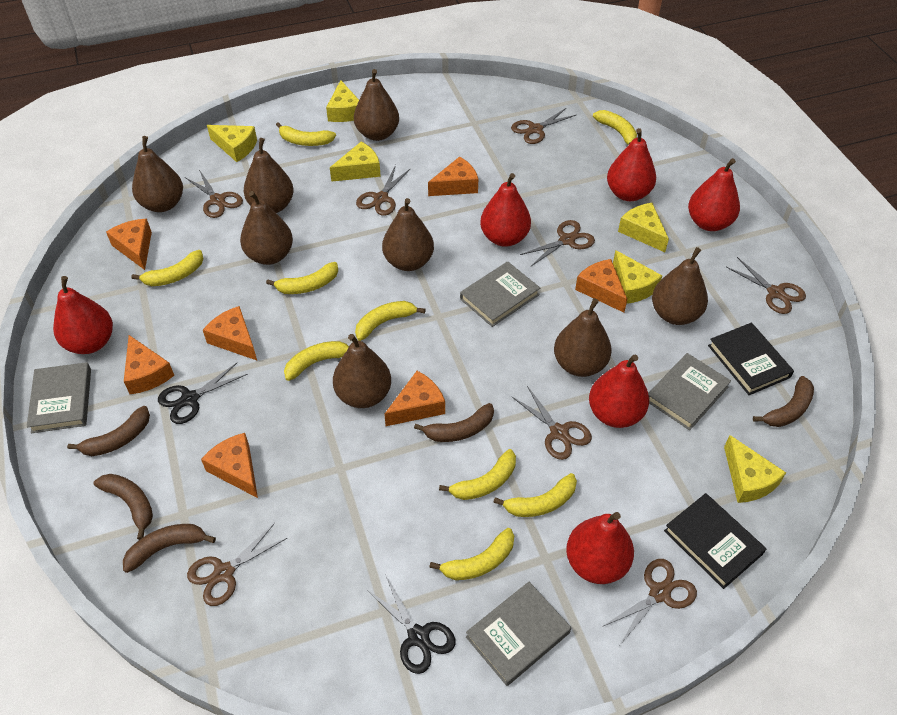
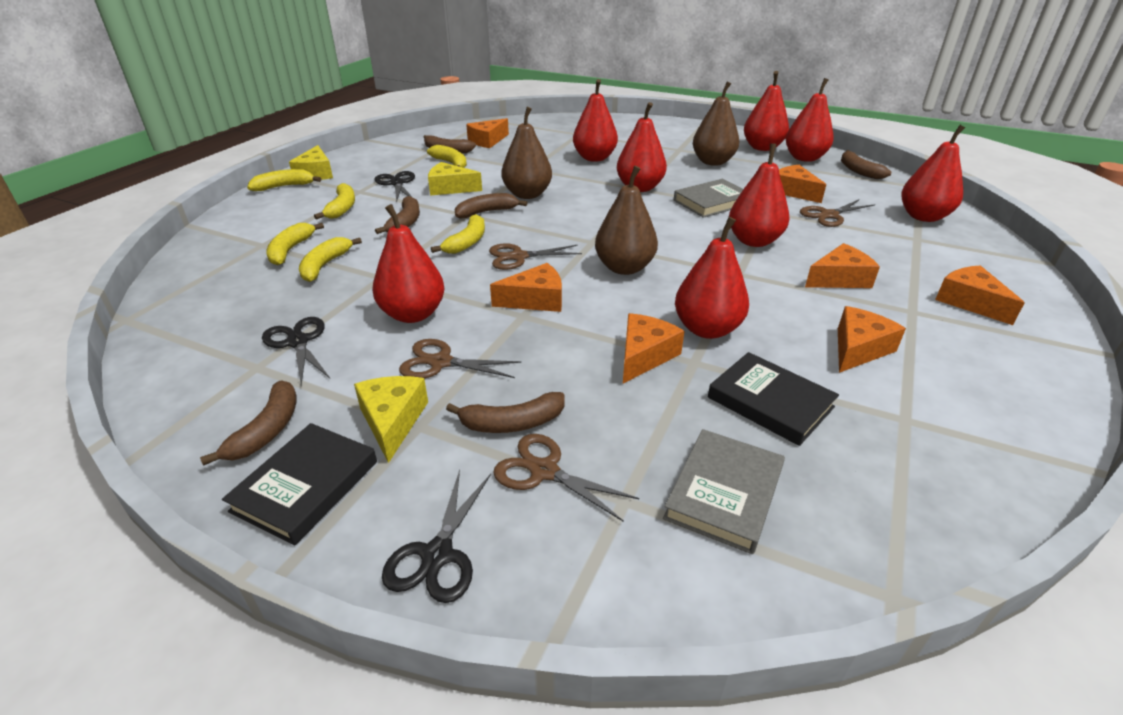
black scissors: 2 -> 3
brown banana: 5 -> 6
brown pear: 8 -> 3
brown scissors: 8 -> 4
grey book: 4 -> 2
red pear: 6 -> 8
yellow banana: 9 -> 6
yellow cheese: 6 -> 3

